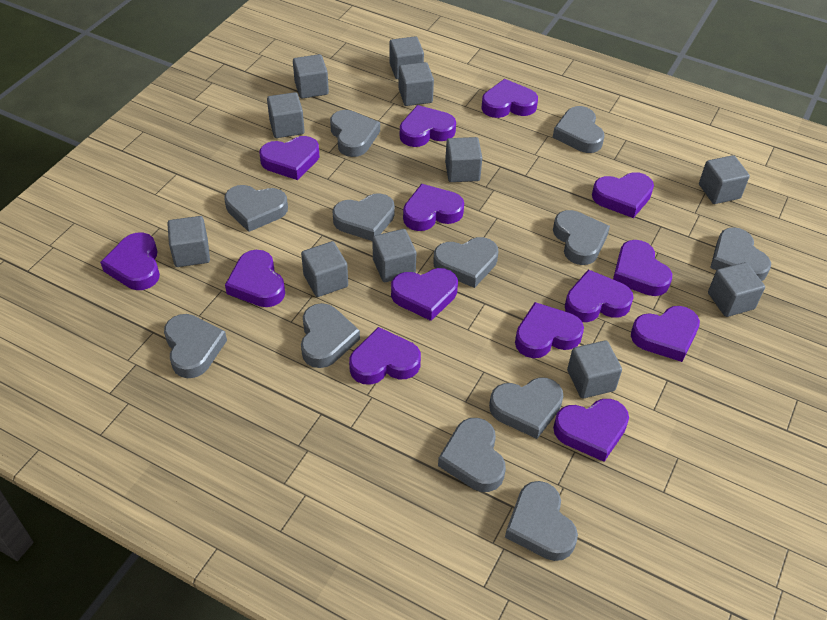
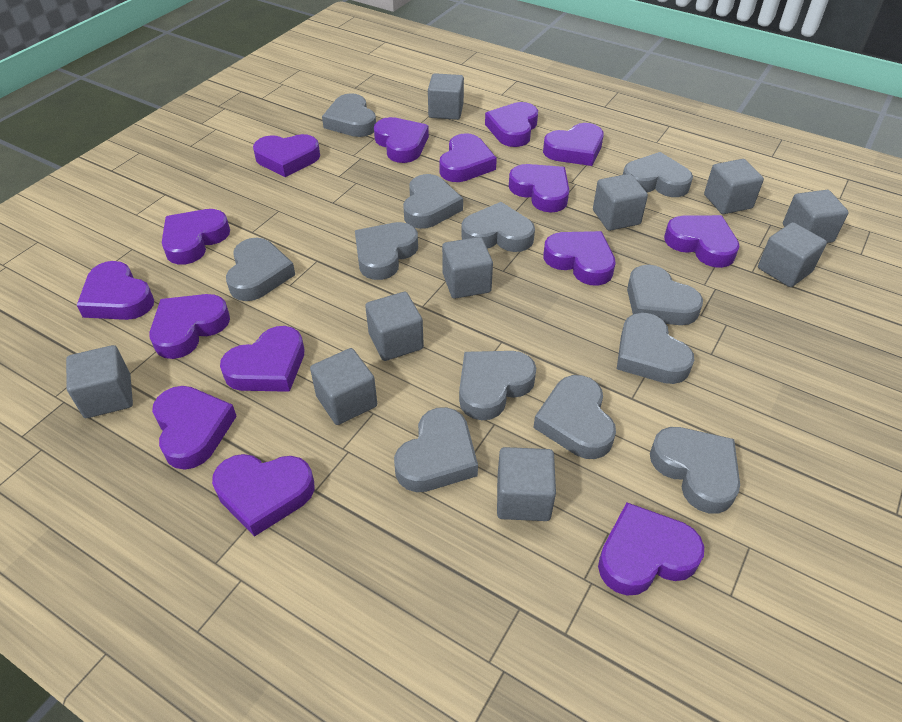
grey cube: 11 -> 10
purple heart: 14 -> 15

